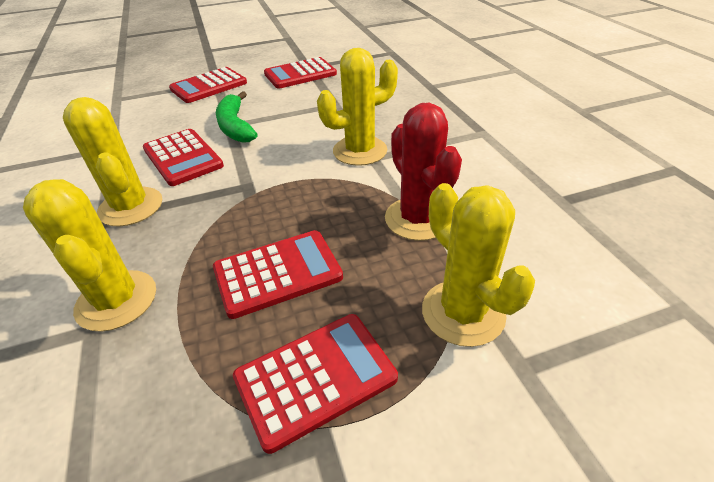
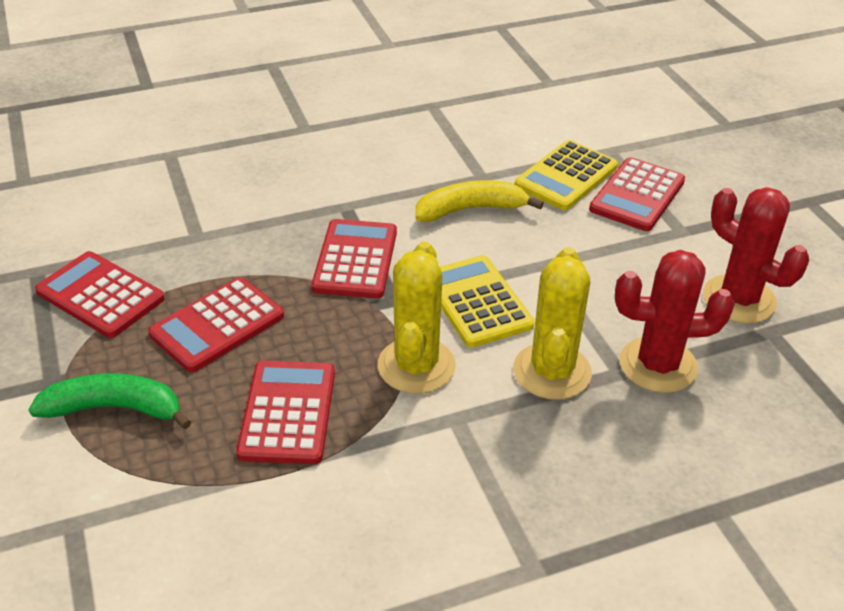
red cactus: 1 -> 2
yellow banana: 0 -> 1
yellow cactus: 4 -> 2
yellow calculator: 0 -> 2

